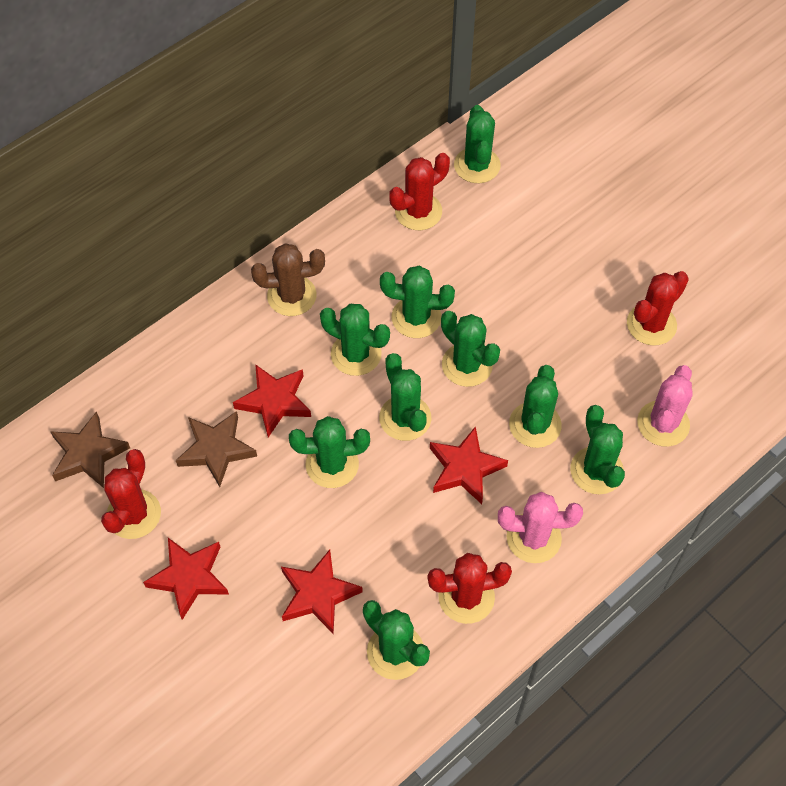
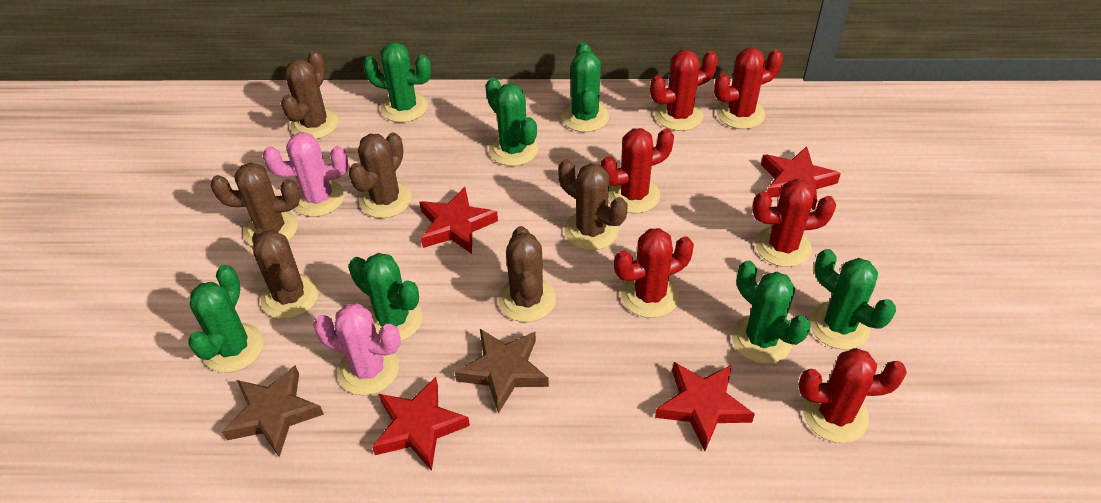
brown cactus: 1 -> 6
green cactus: 9 -> 7
red cactus: 4 -> 6

